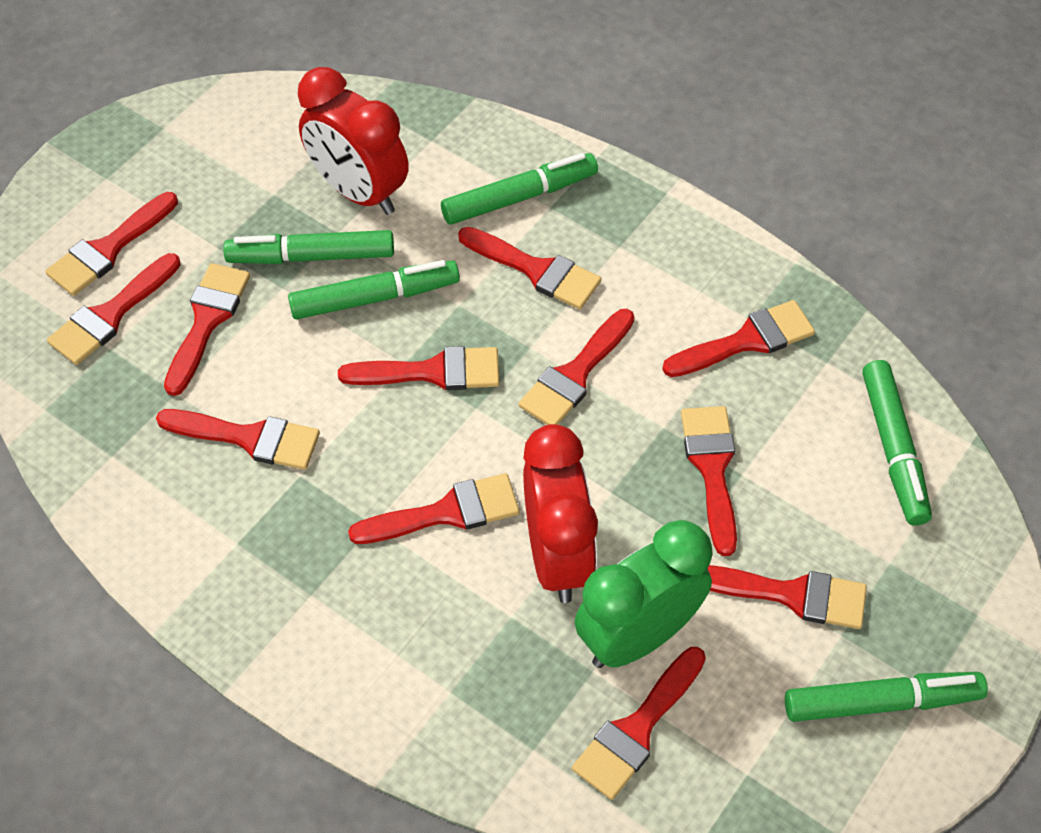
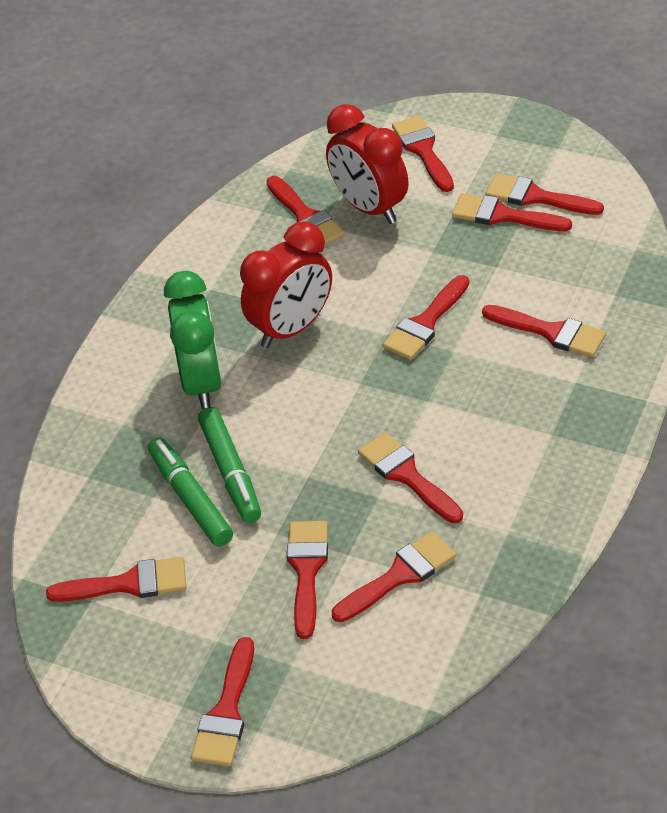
green marker: 5 -> 2
red brush: 12 -> 11

